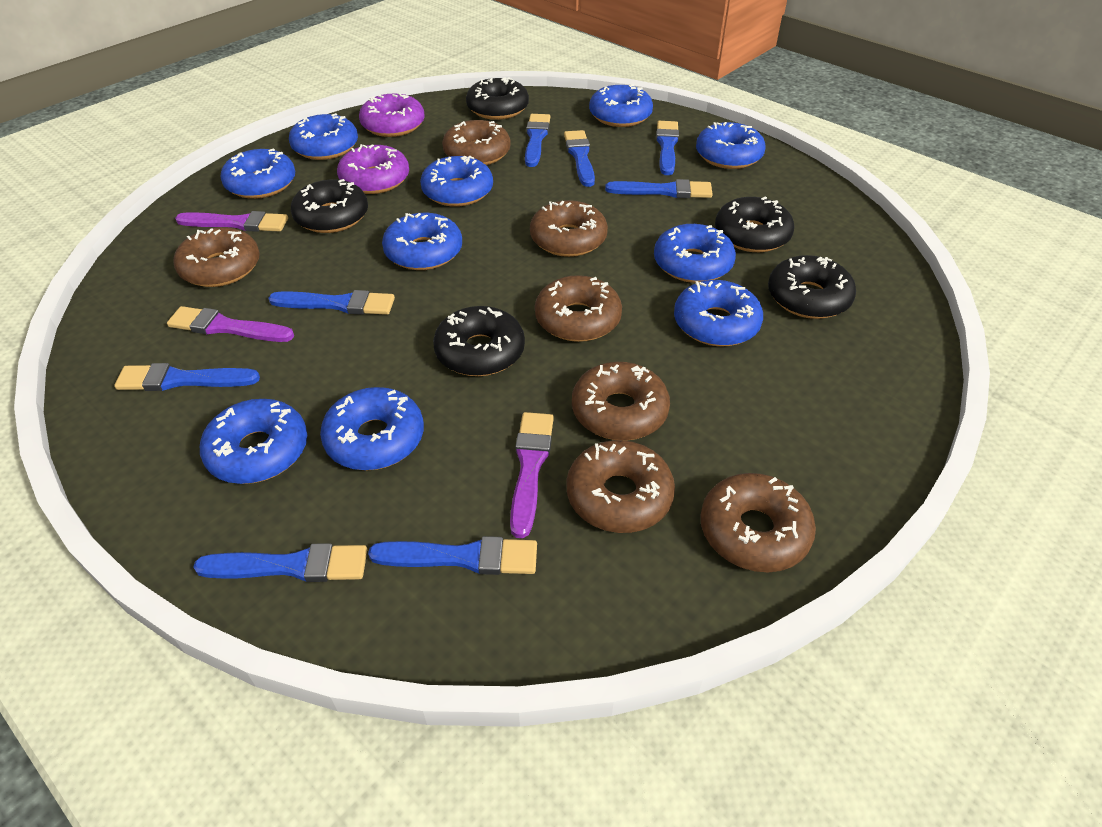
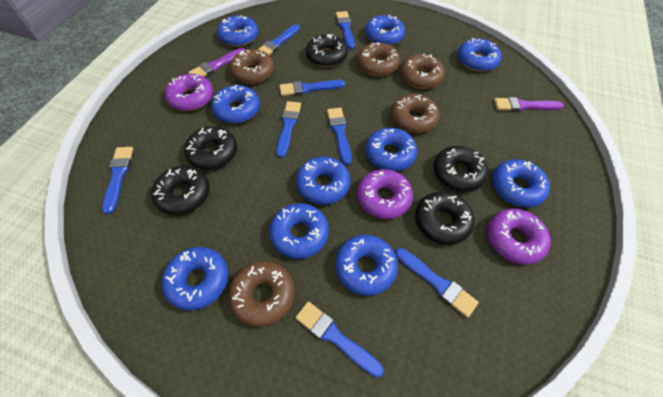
brown donut: 7 -> 5
purple brush: 3 -> 2
purple donut: 2 -> 3

